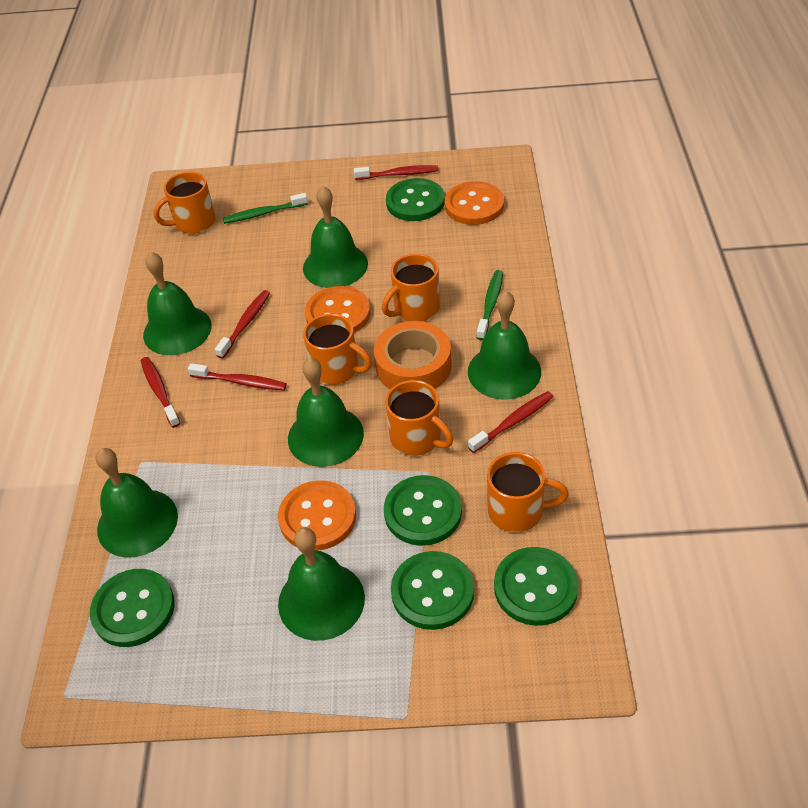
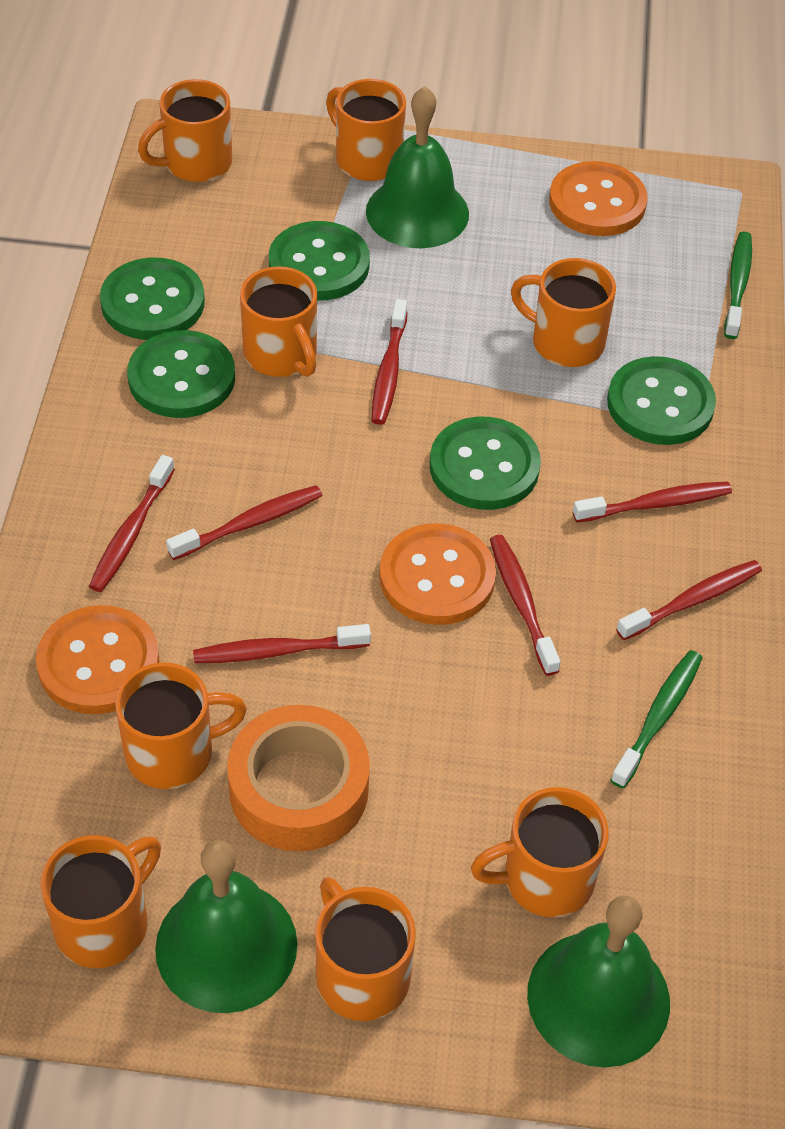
green bell: 6 -> 3
orange mug: 5 -> 8
red toothbrush: 5 -> 7

